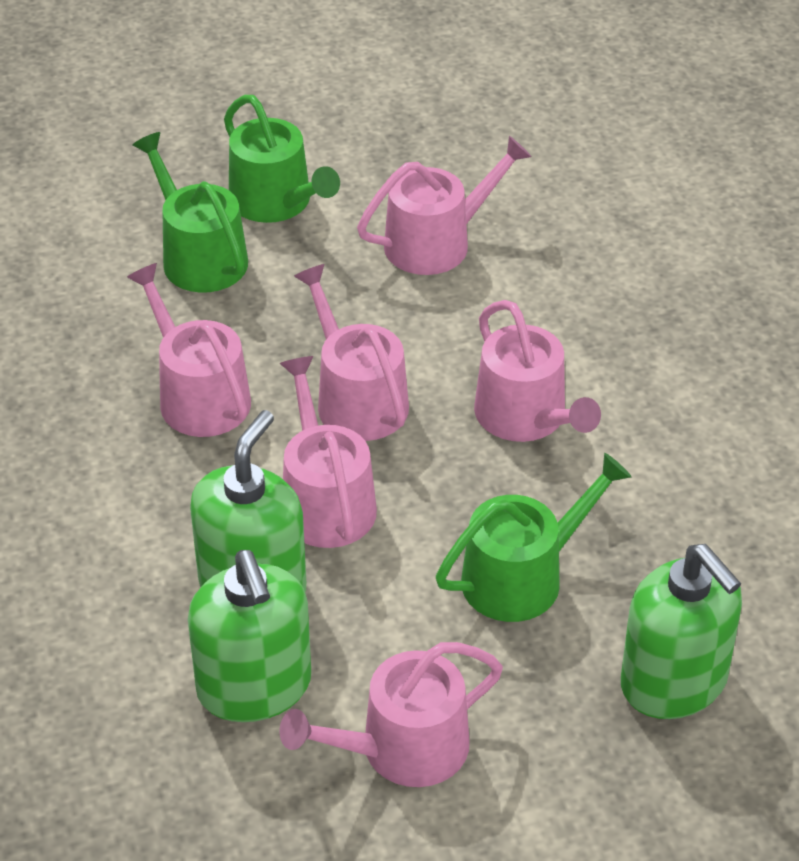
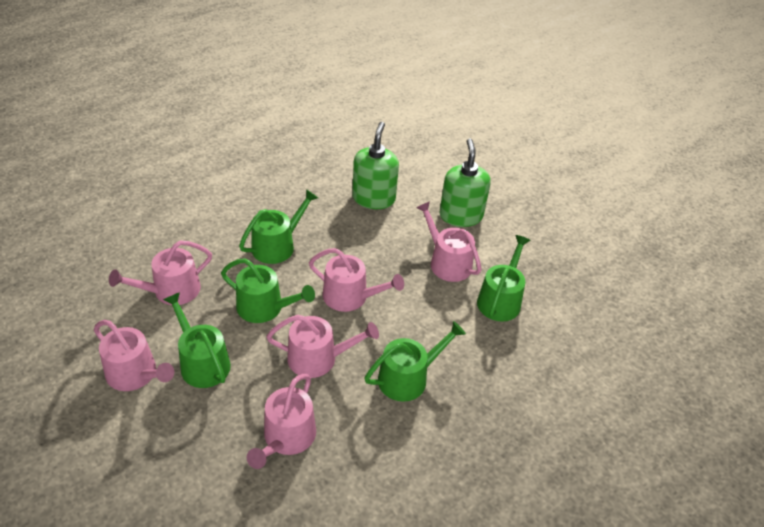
green soap dispenser: 3 -> 2
green watering can: 3 -> 5

